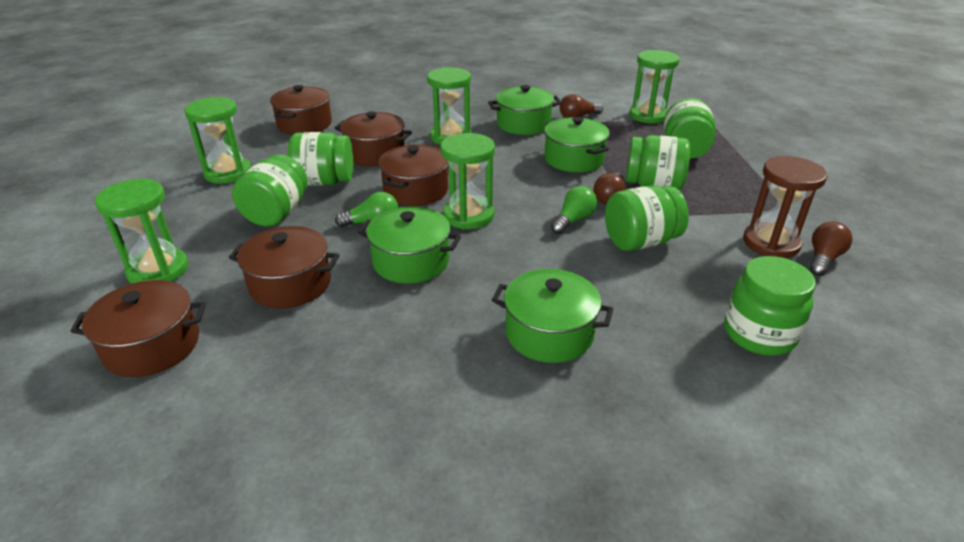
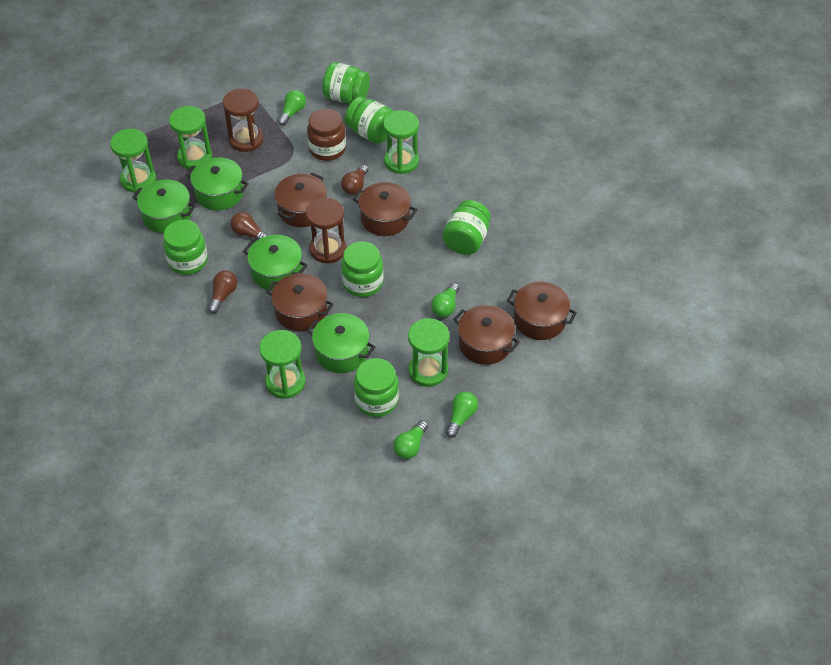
brown hourglass: 1 -> 2
brown jar: 0 -> 1
green light bulb: 2 -> 4

